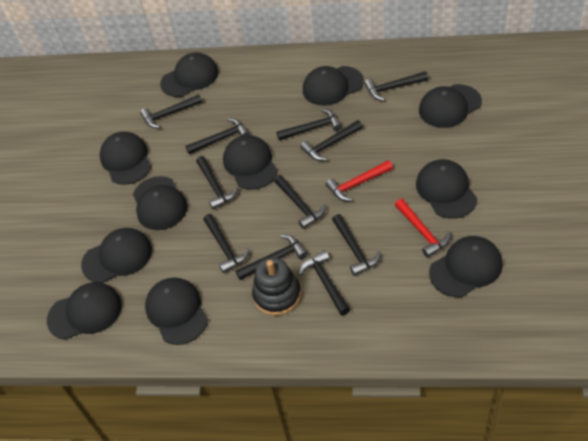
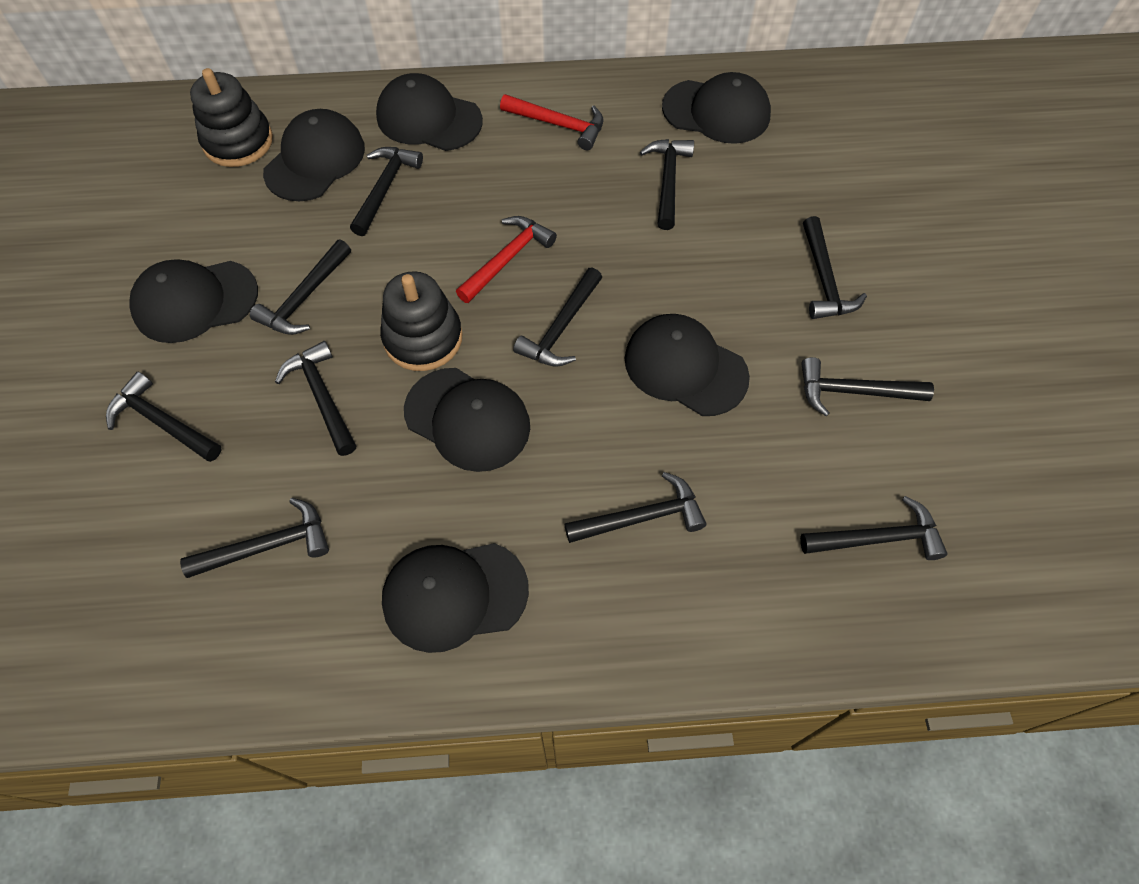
black cap: 11 -> 7
black stacking toy: 1 -> 2

